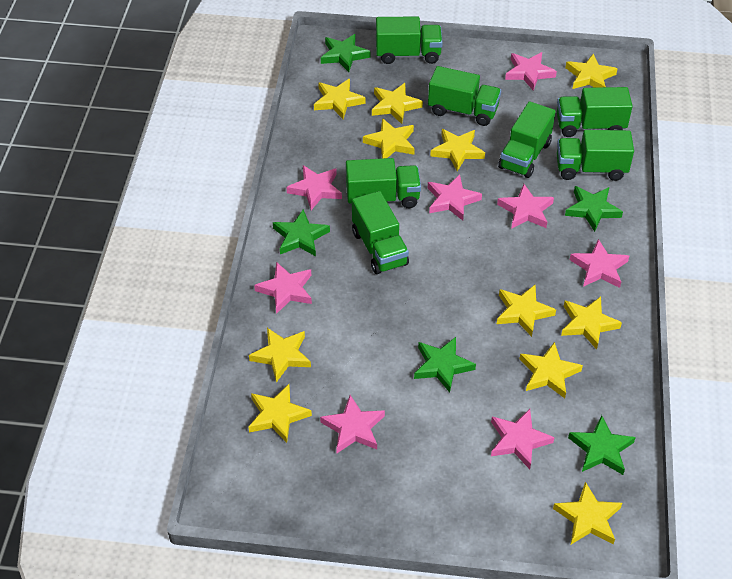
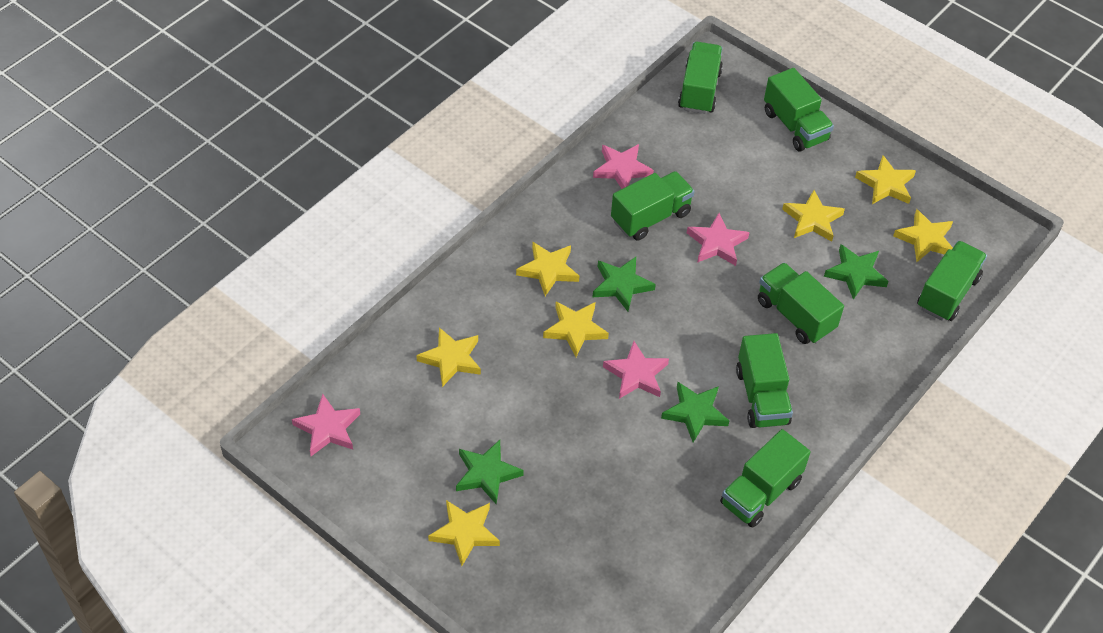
green star: 5 -> 4
pink star: 8 -> 4
yellow star: 11 -> 7

